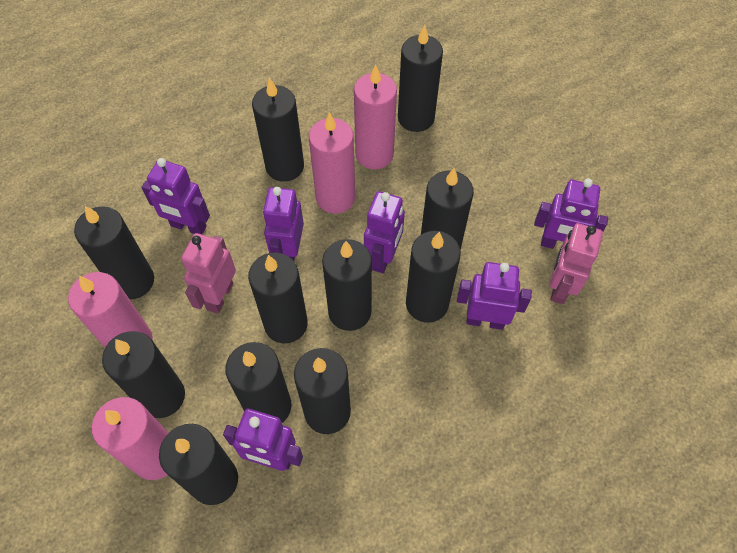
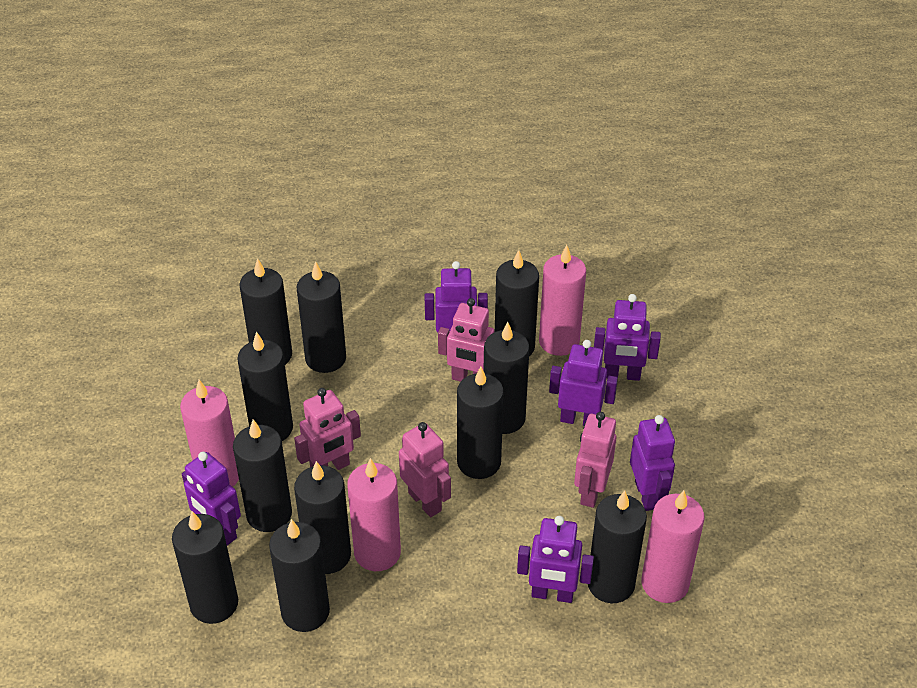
pink robot: 2 -> 4

